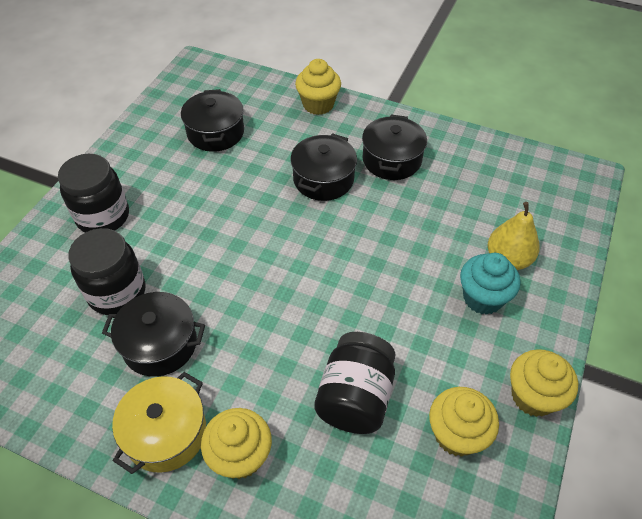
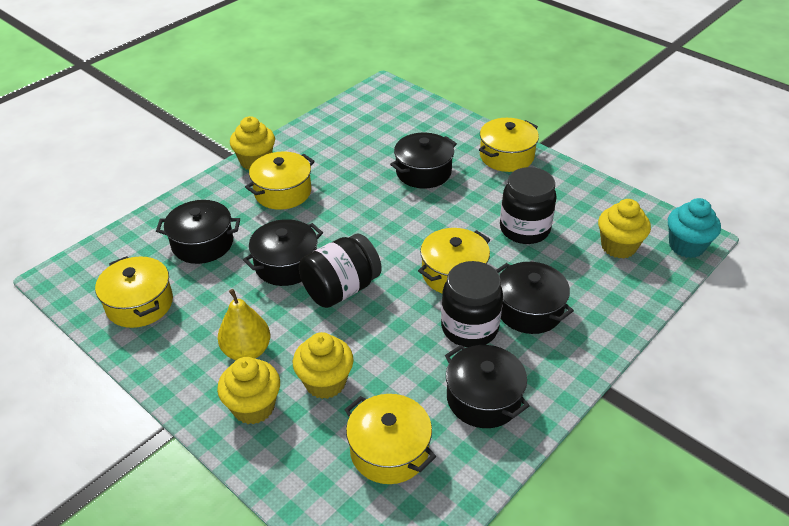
black pot: 4 -> 5
yellow pot: 1 -> 5

